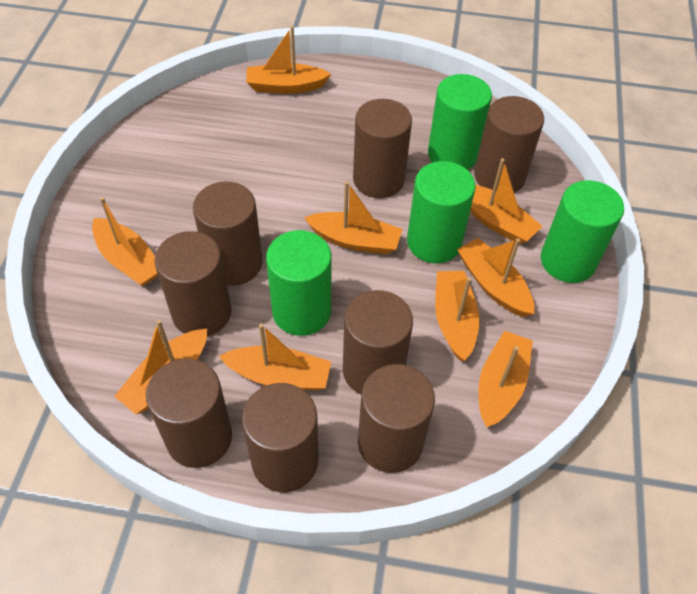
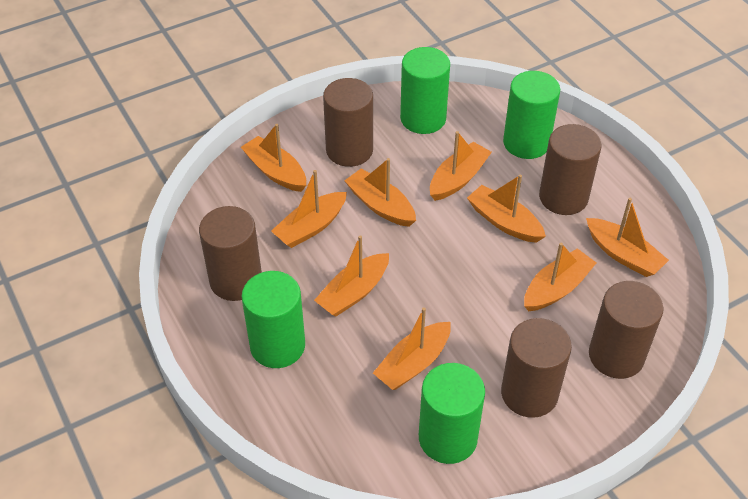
brown cylinder: 8 -> 5

